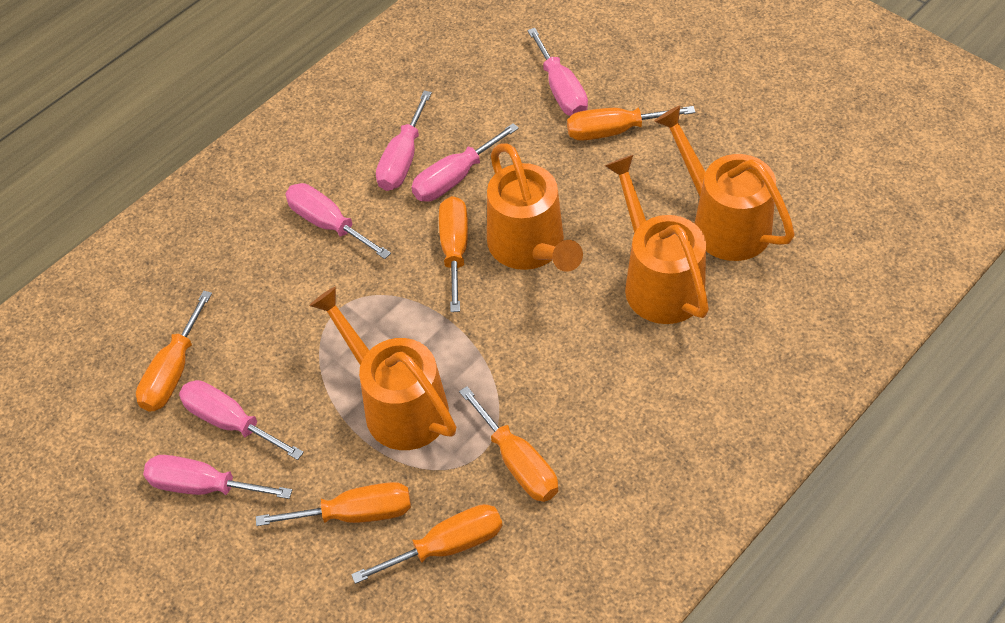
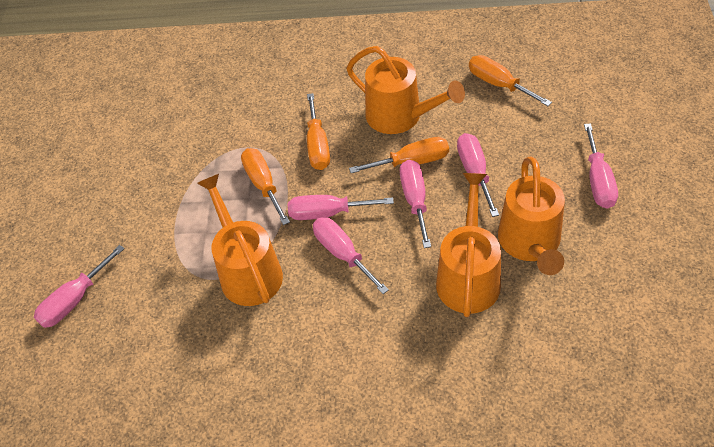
orange screwdriver: 6 -> 4

